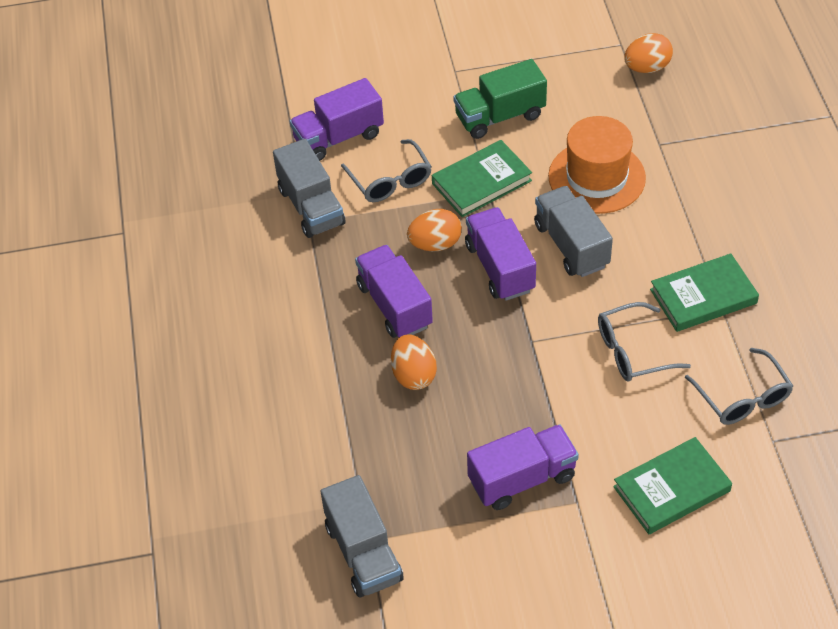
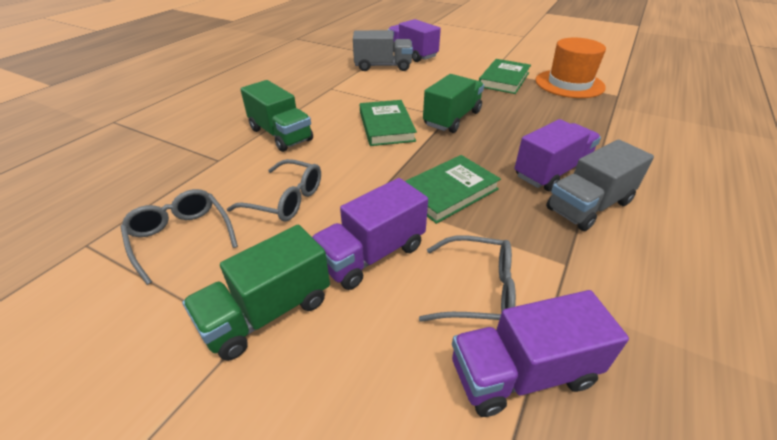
green truck: 1 -> 3
grey truck: 3 -> 2
orange egg: 3 -> 0

